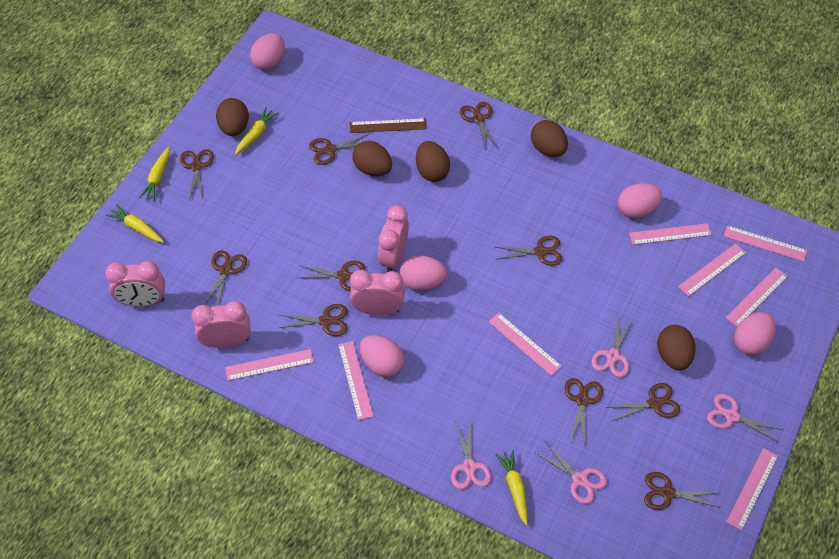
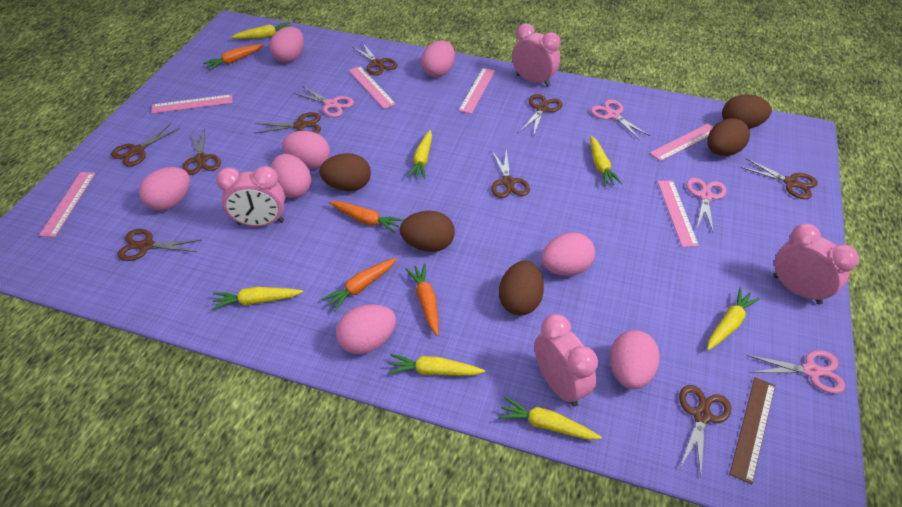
brown scissors: 10 -> 9
orange carrot: 0 -> 4
pink egg: 5 -> 8
pink ruler: 8 -> 6
yellow carrot: 4 -> 7

